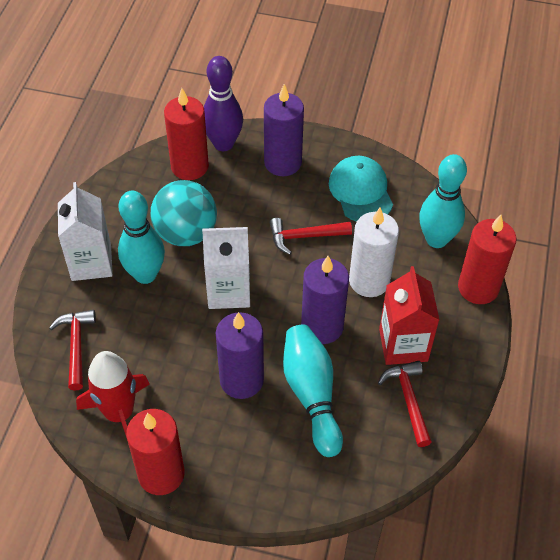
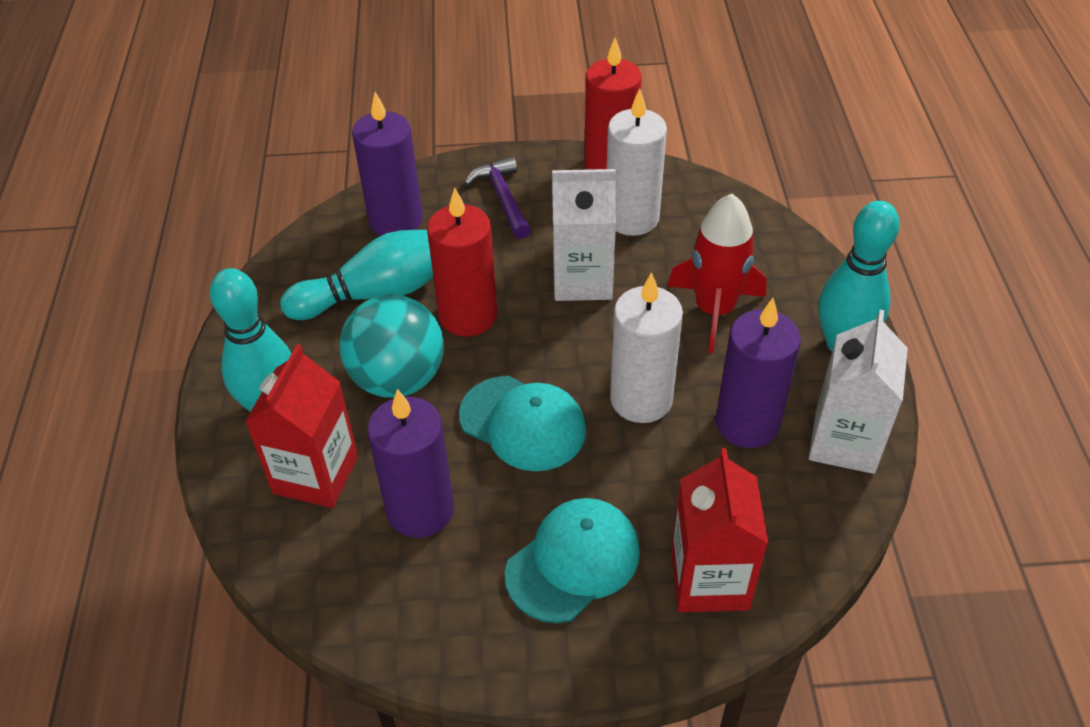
purple bowling pin: 1 -> 0
purple hammer: 0 -> 1
red candle: 3 -> 2
red carton: 1 -> 2
red hammer: 3 -> 0
turquoise cap: 1 -> 2
white candle: 1 -> 2

